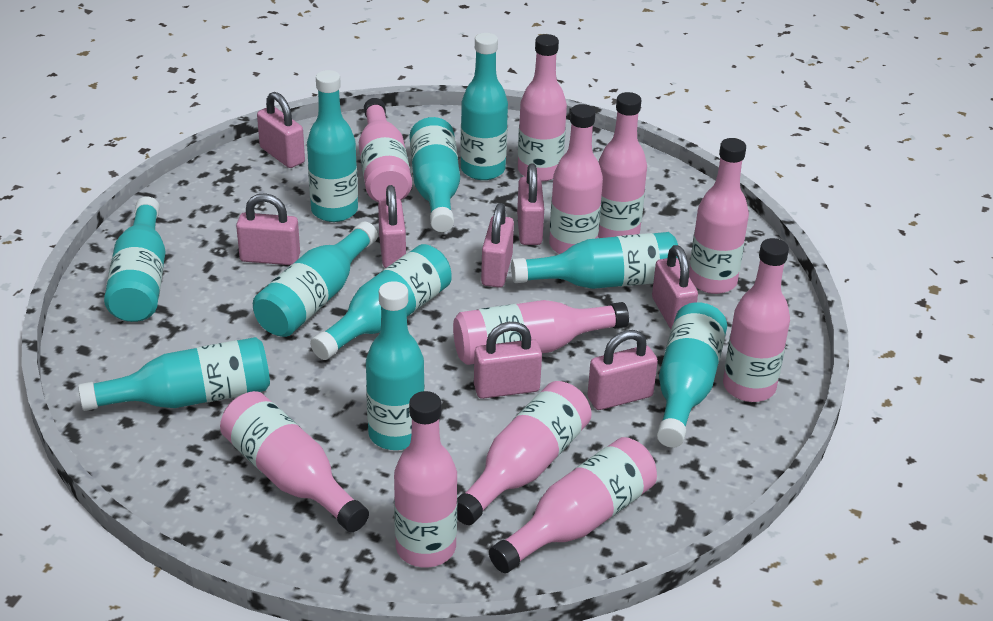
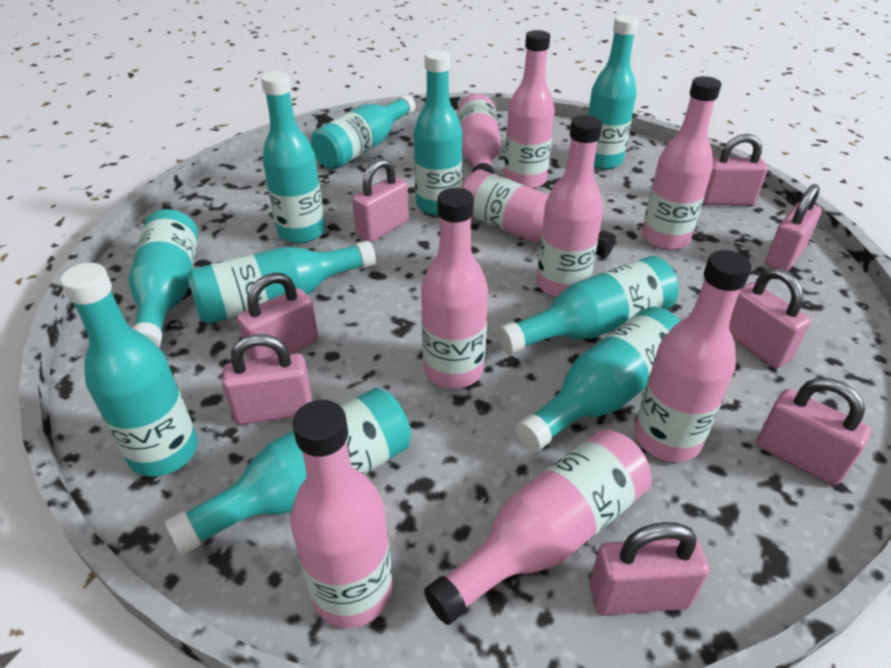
pink bottle: 11 -> 9

